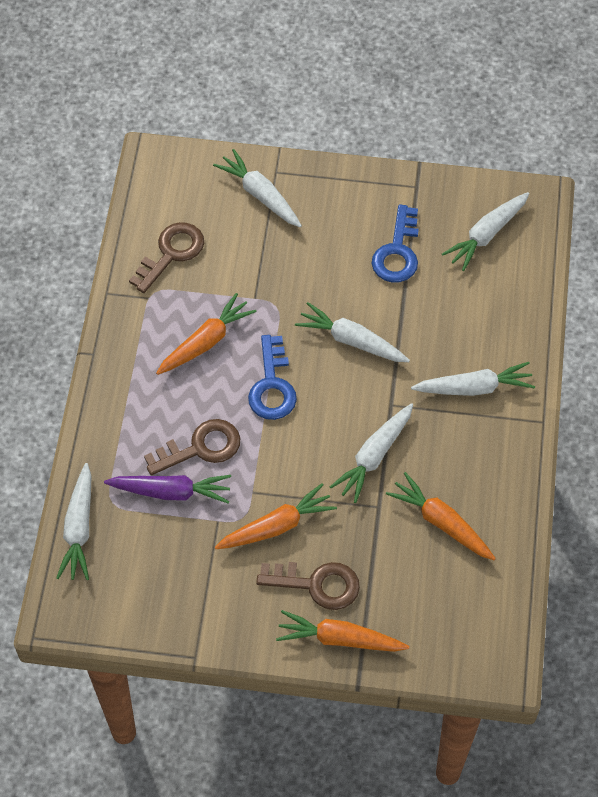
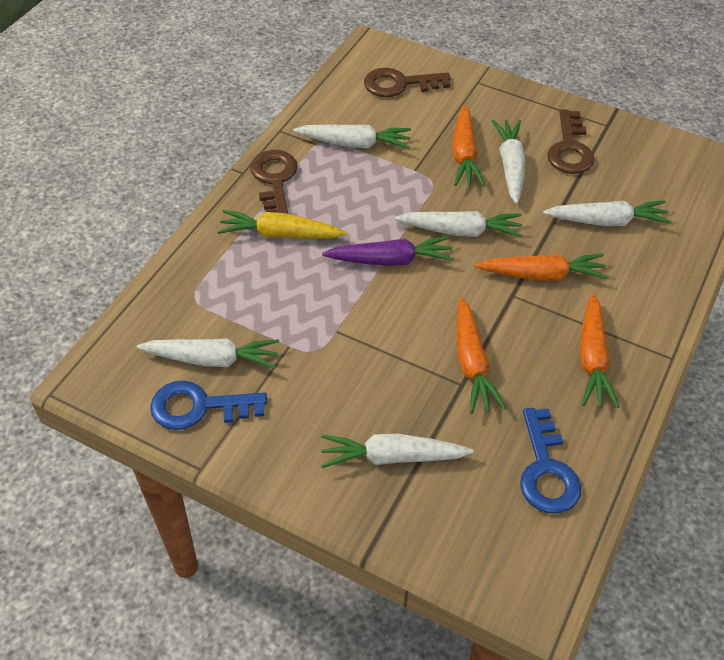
yellow carrot: 0 -> 1

